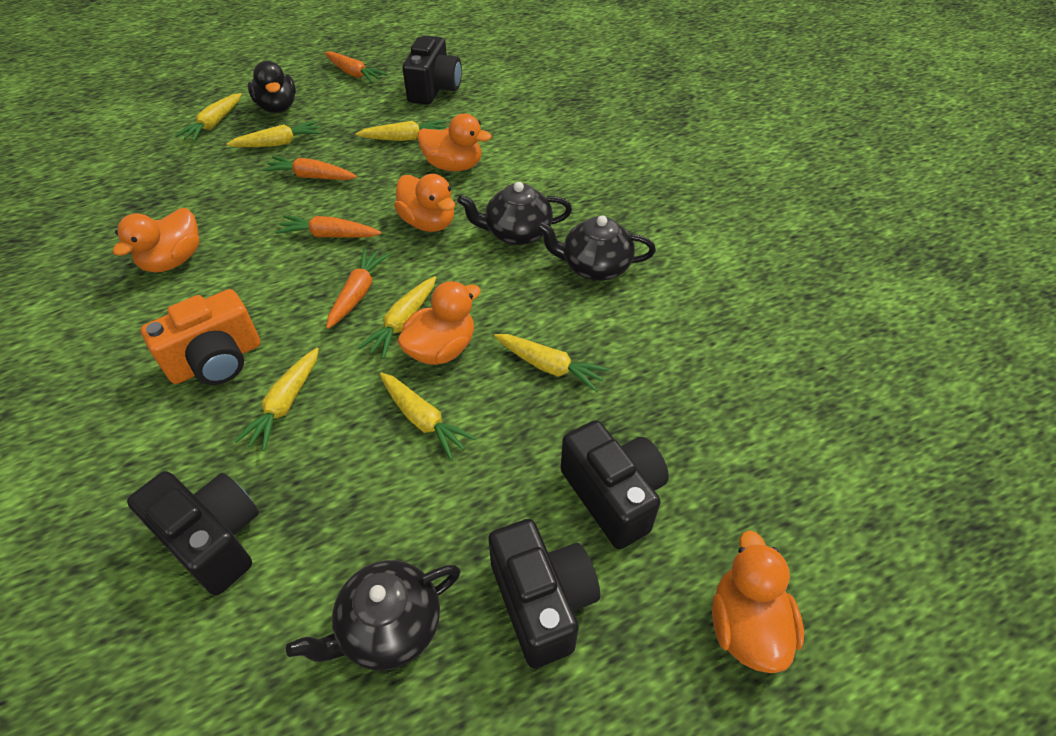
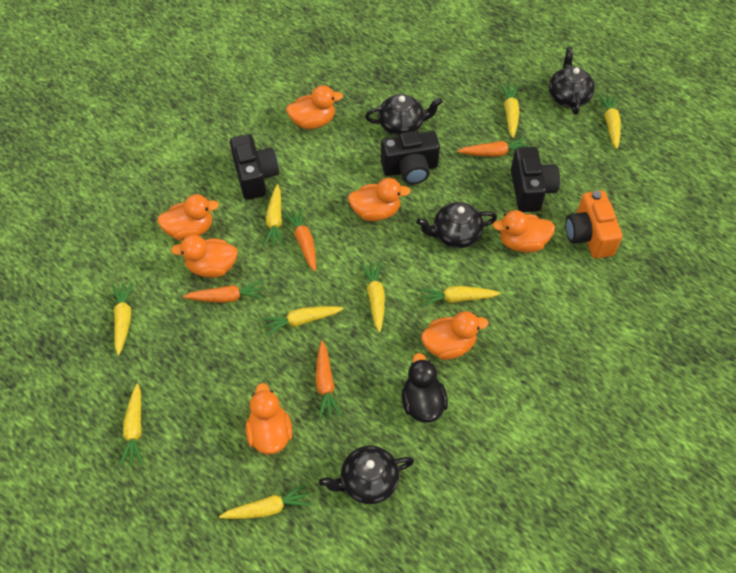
black camera: 4 -> 3
black teapot: 3 -> 4
orange duck: 5 -> 7
yellow carrot: 7 -> 9

